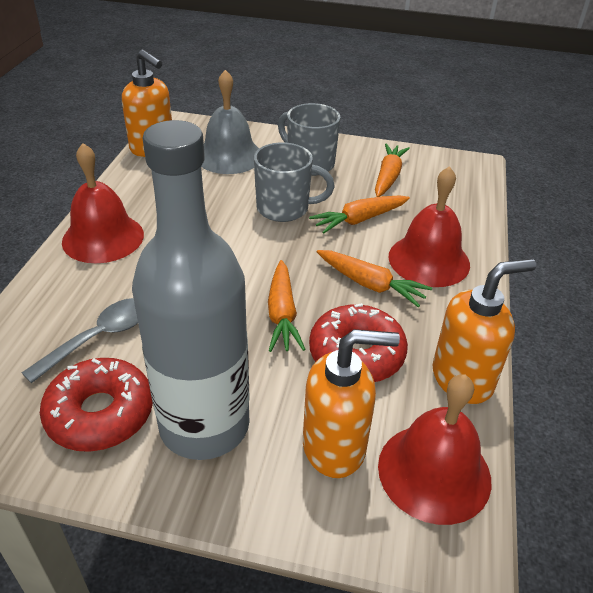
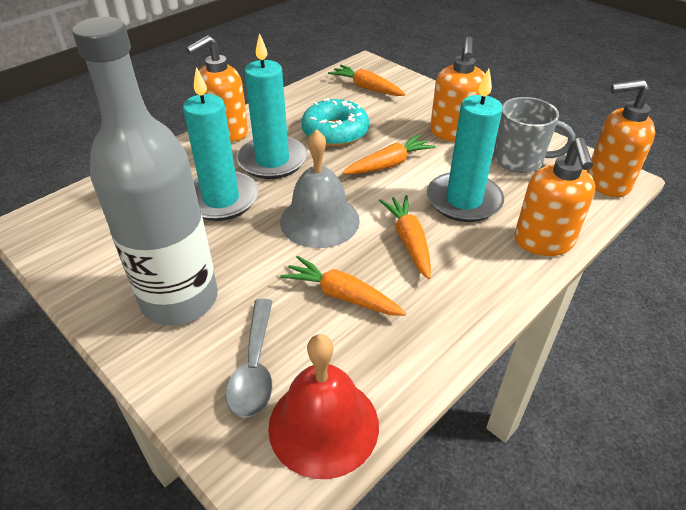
grey mug: 2 -> 1
orange soap dispenser: 3 -> 4
red bell: 3 -> 1
red donut: 2 -> 0
turquoise candle: 0 -> 3
turquoise donut: 0 -> 1

